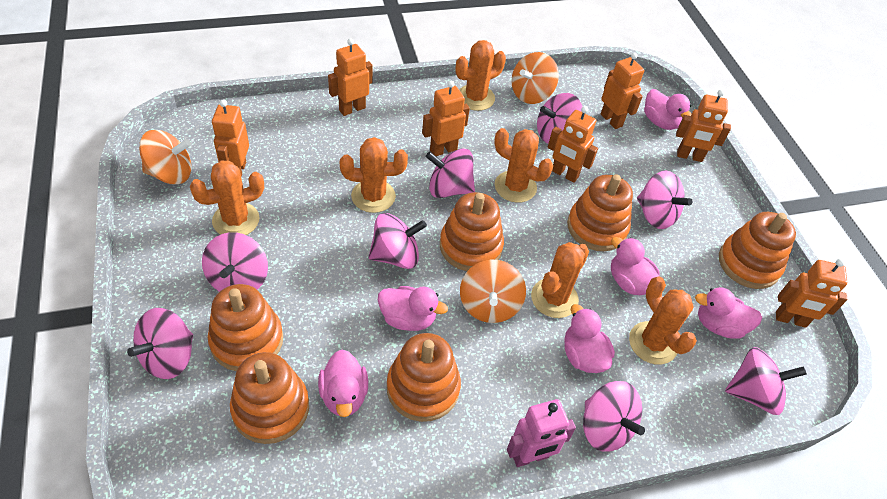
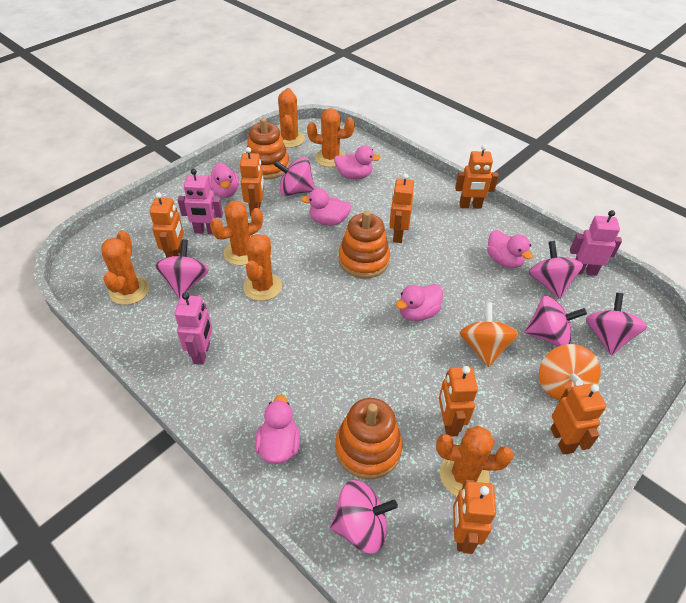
orange spinning top: 3 -> 2
orange stacking toy: 6 -> 3
pink robot: 1 -> 3
pink spinning top: 8 -> 6

